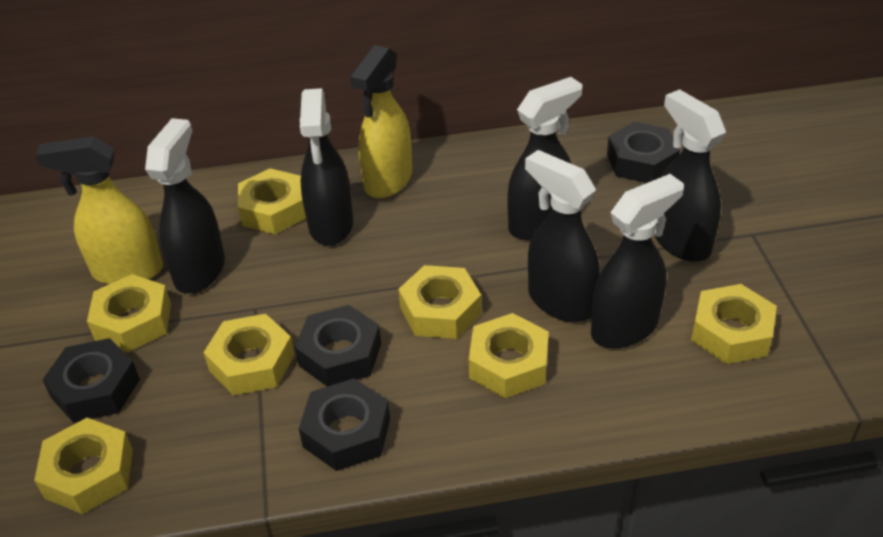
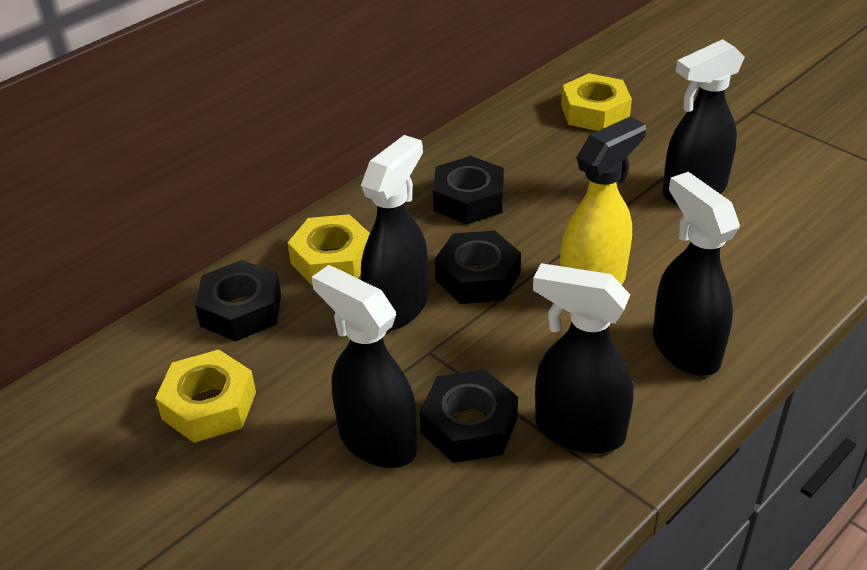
black spray bottle: 6 -> 5
yellow nut: 7 -> 3
yellow spray bottle: 2 -> 1

